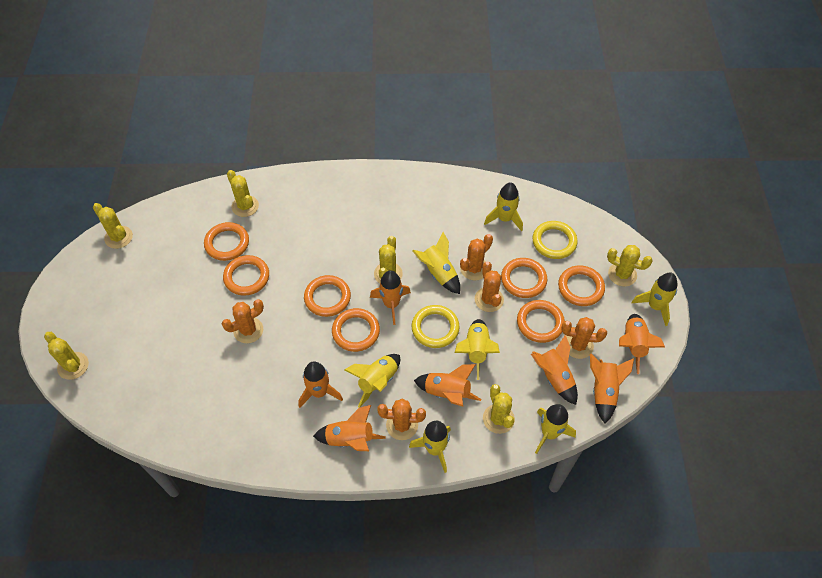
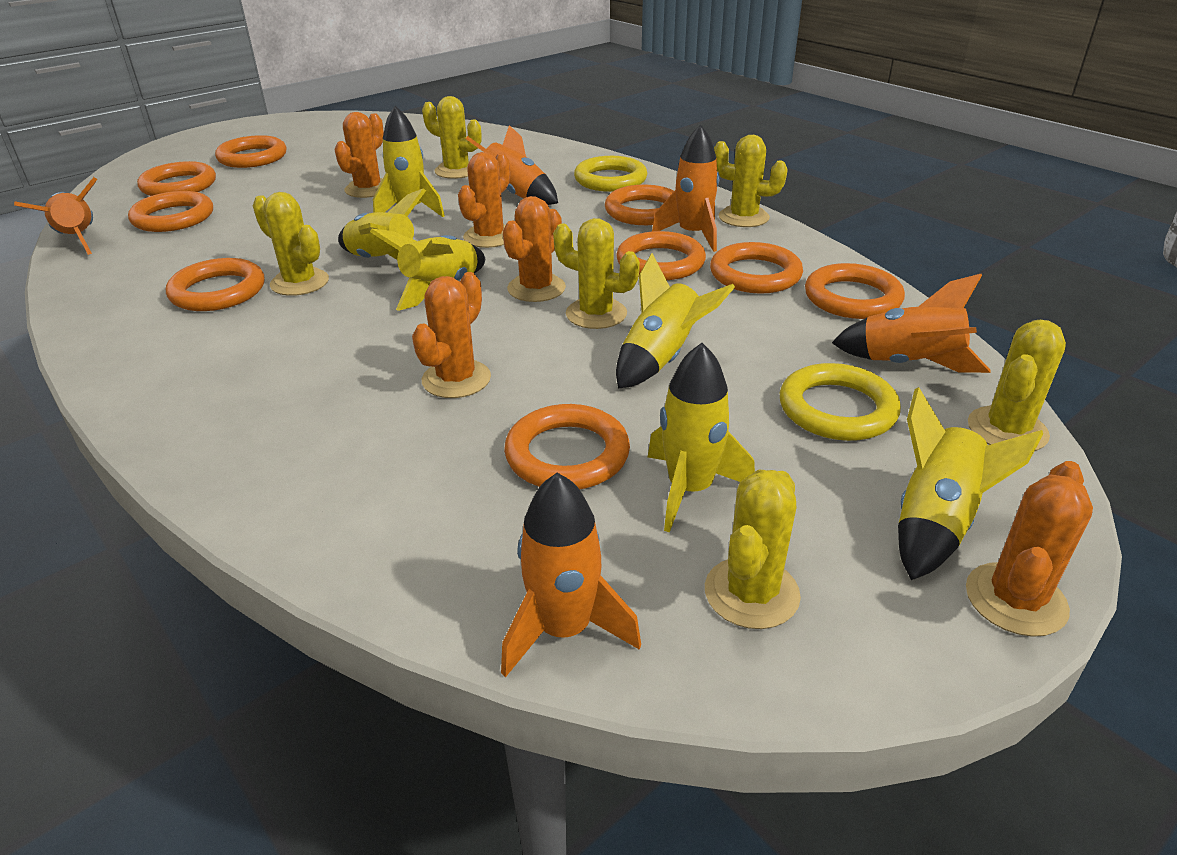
orange ring: 7 -> 9
orange rocket: 7 -> 5
yellow rocket: 7 -> 6

